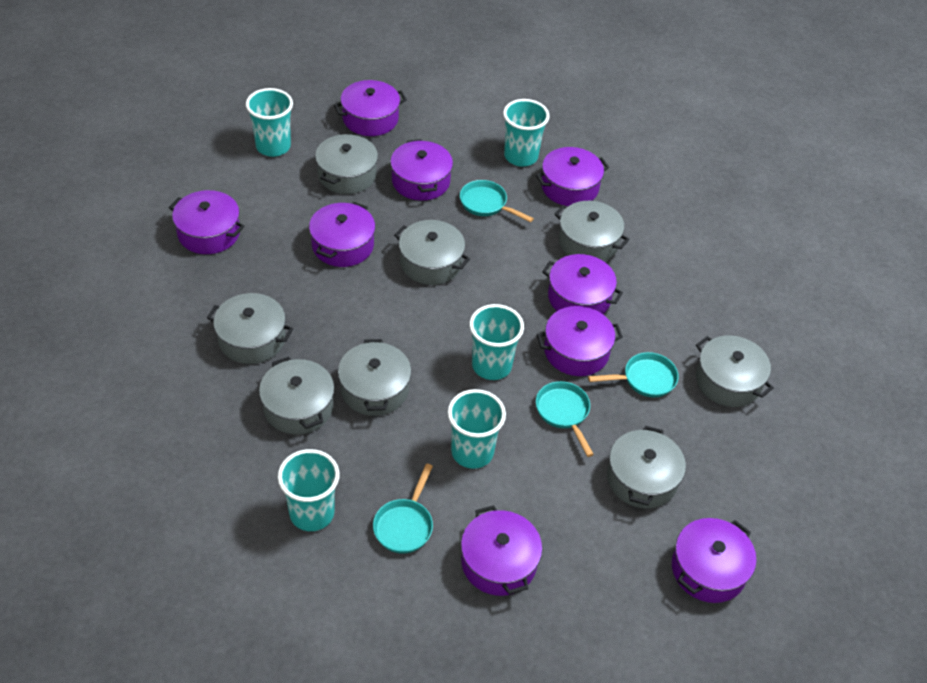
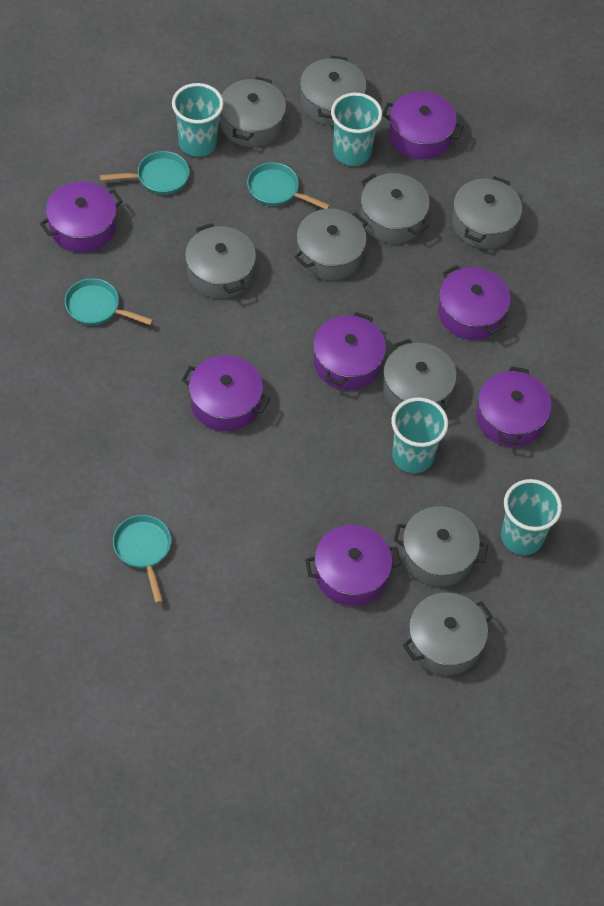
grey pot: 8 -> 9
purple pot: 9 -> 7
turquoise cup: 5 -> 4

